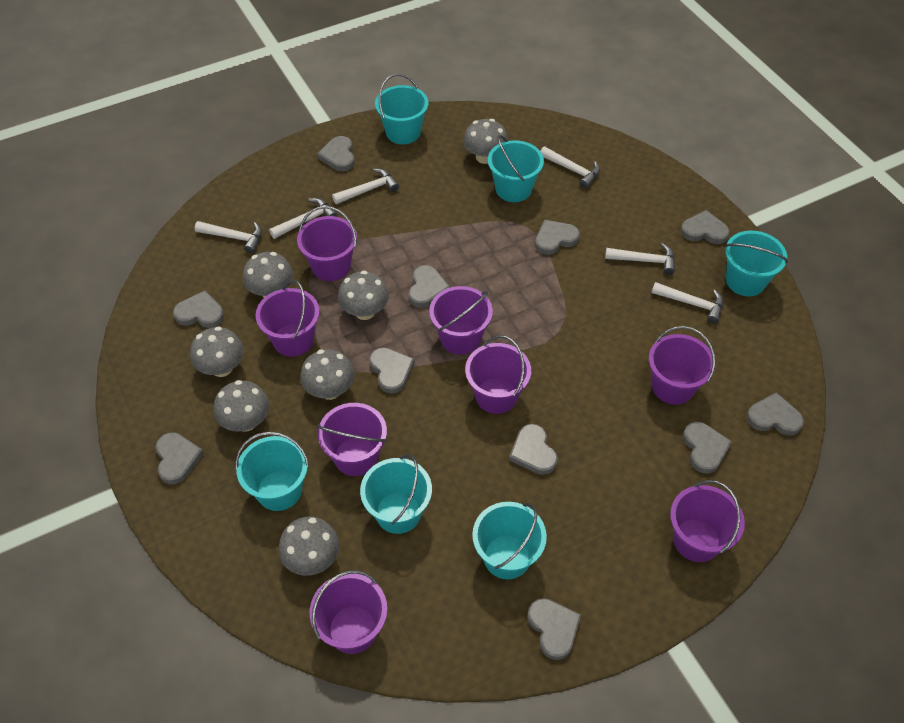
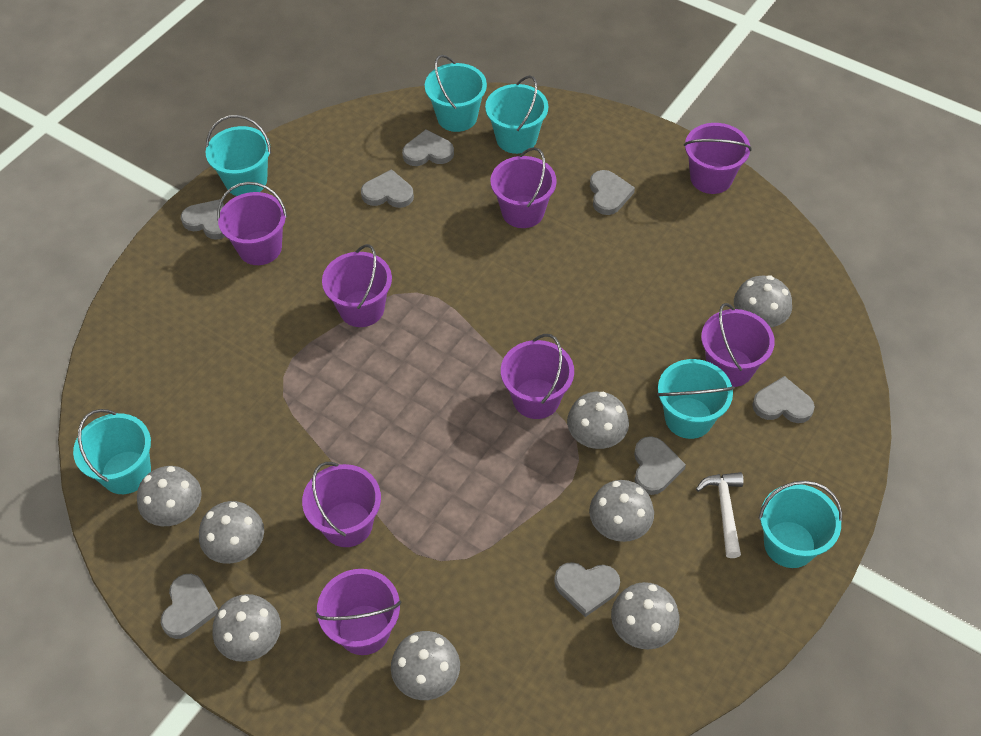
grey heart: 11 -> 8
grey mushroom: 7 -> 8
white hammer: 6 -> 1

